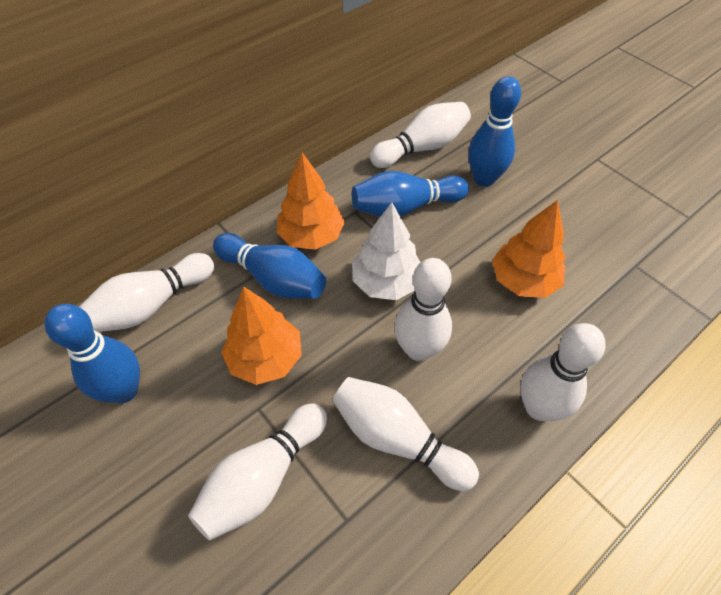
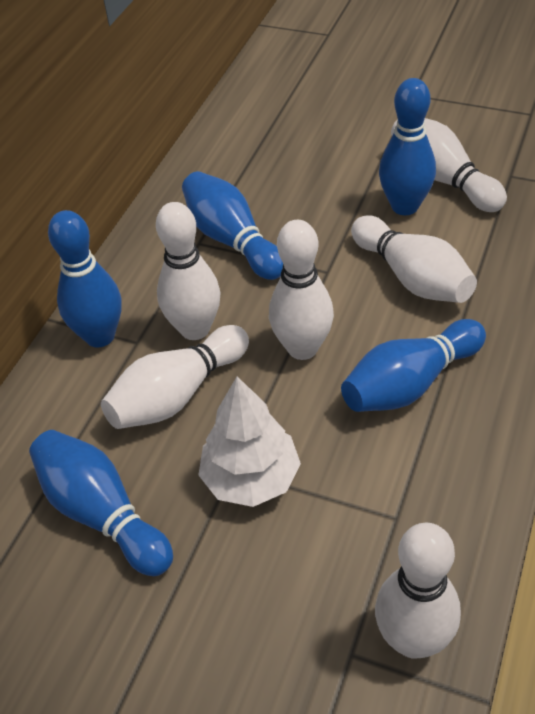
blue bowling pin: 4 -> 5
orange tree: 3 -> 0

